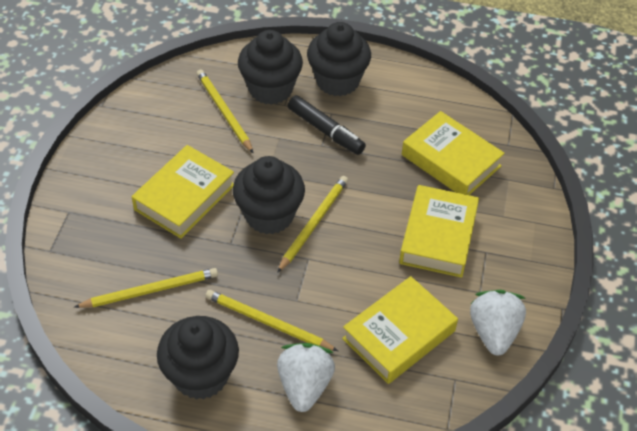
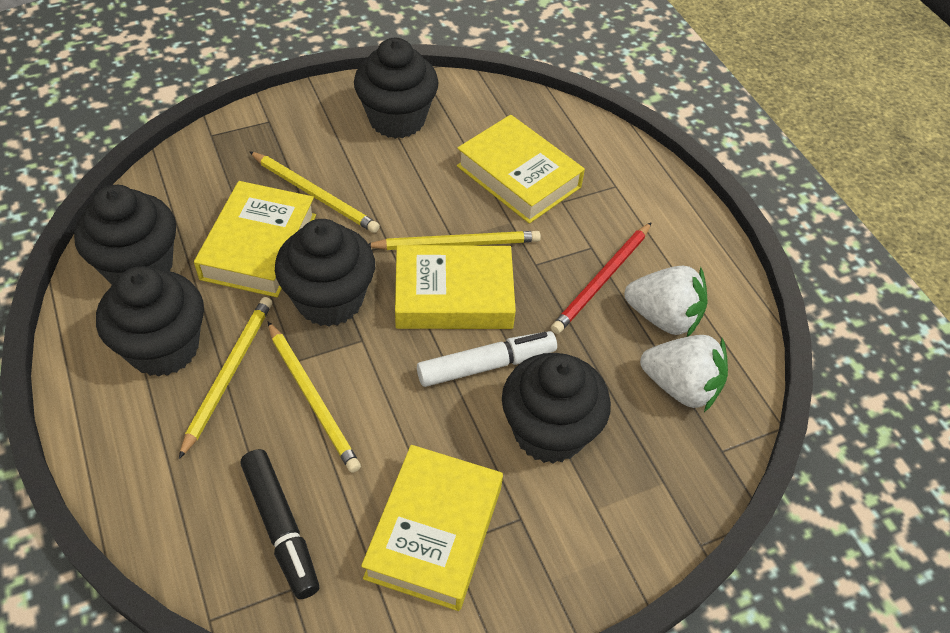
black cupcake: 4 -> 5
red pencil: 0 -> 1
white marker: 0 -> 1

